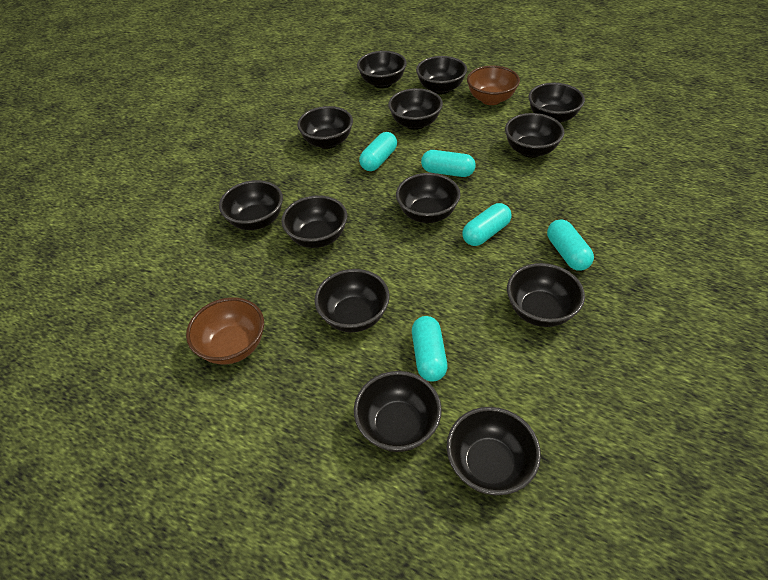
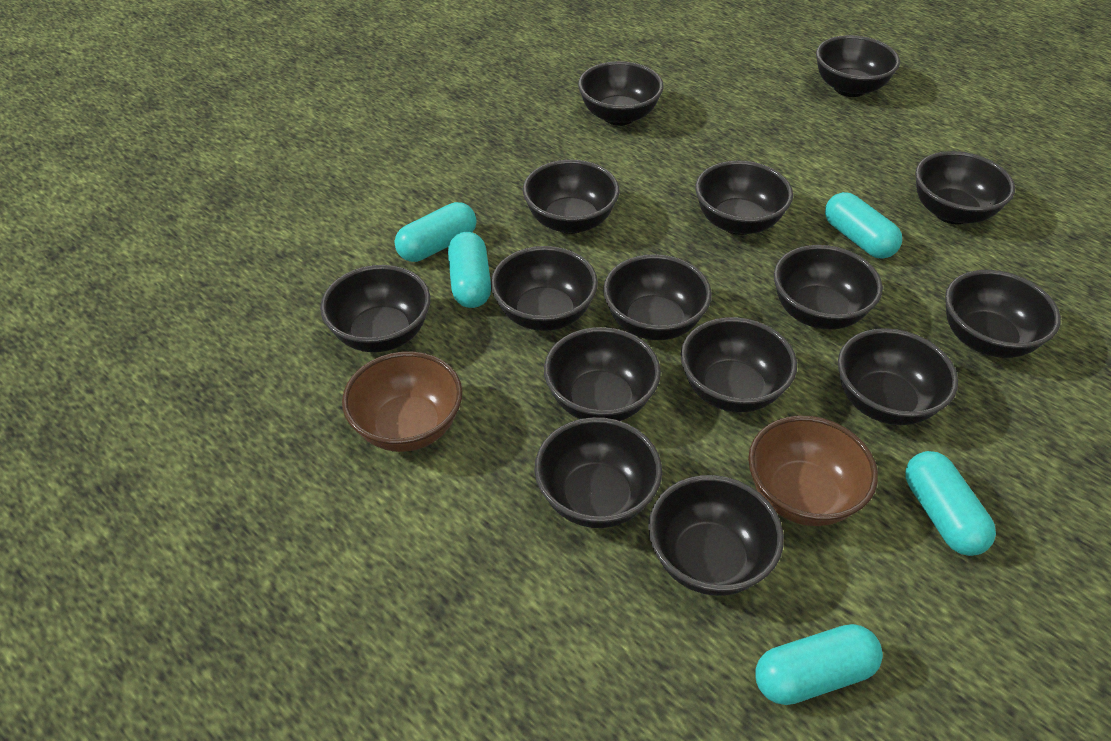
black bowl: 13 -> 15

